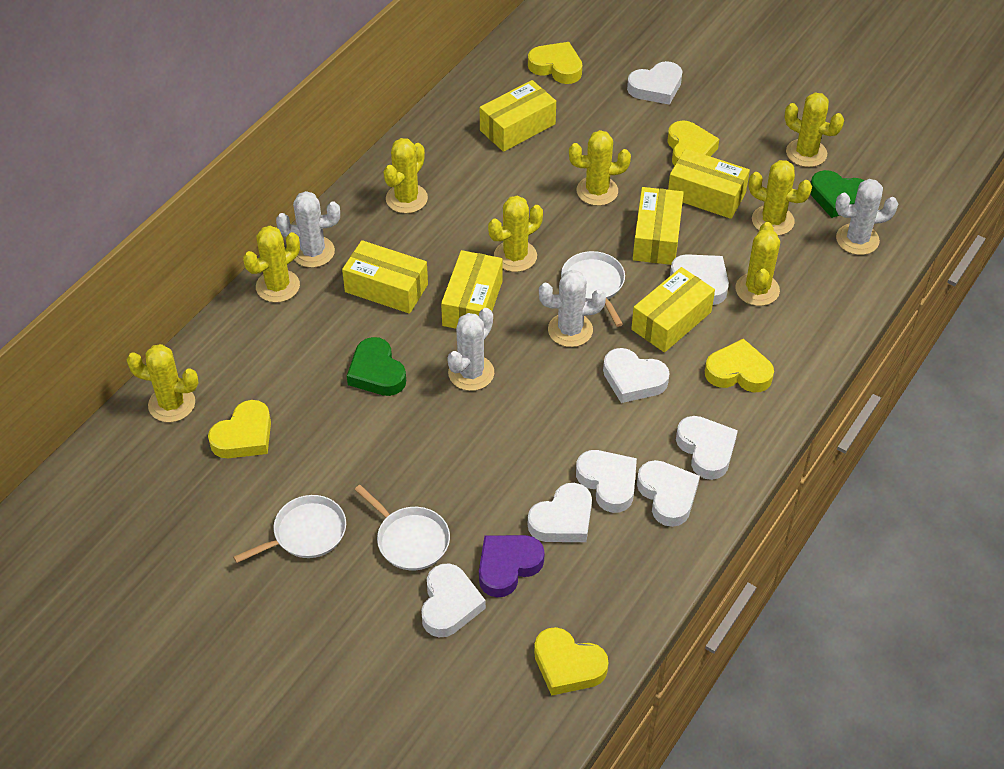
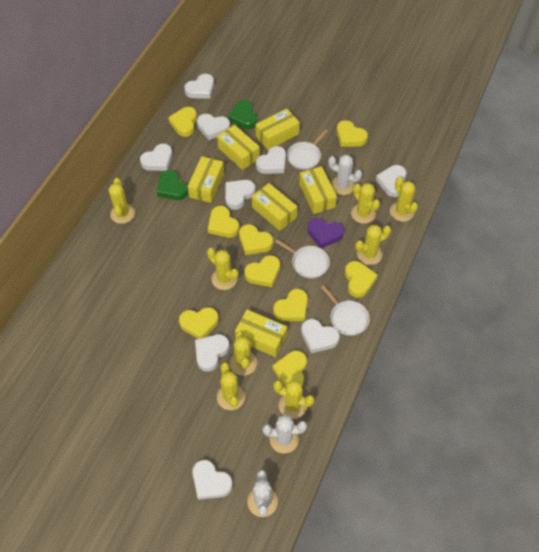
white cactus: 4 -> 3
white heart: 8 -> 9
yellow heart: 5 -> 9

